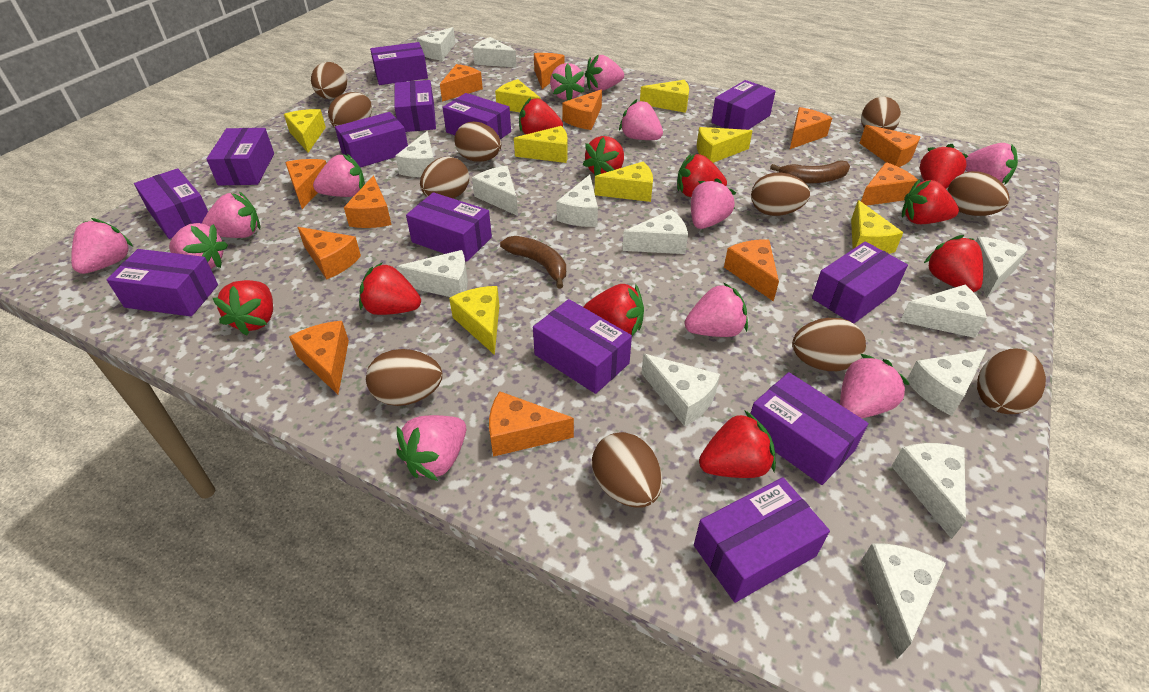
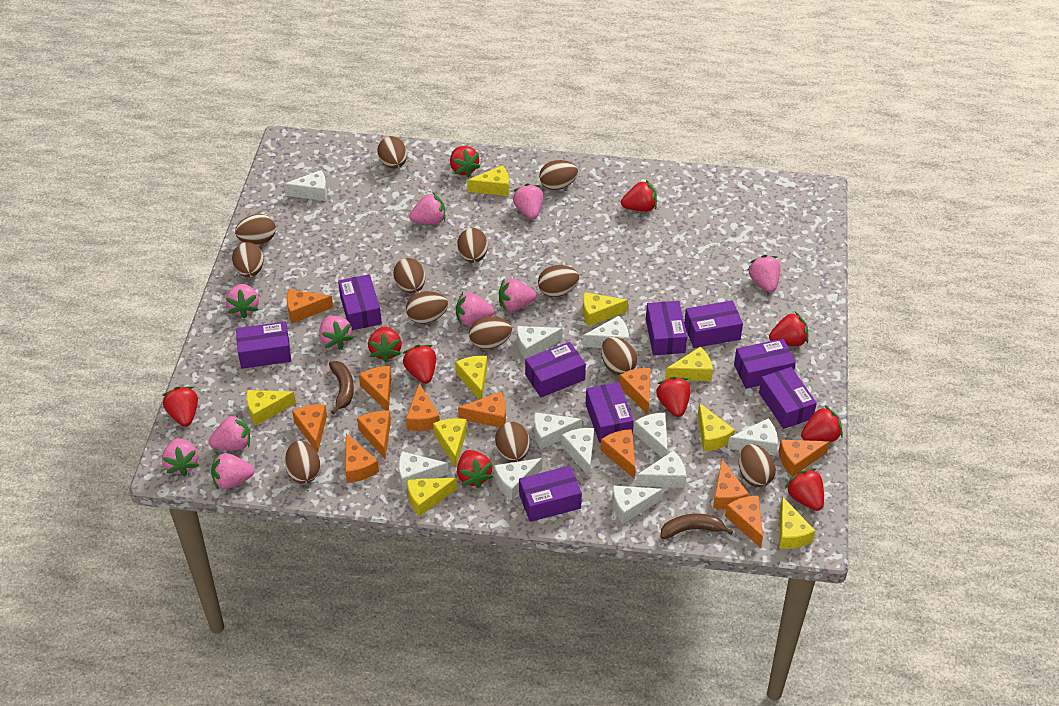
brown egg: 11 -> 13
pink strawberry: 12 -> 10
purple box: 13 -> 9
white cheese: 13 -> 11
yellow cheese: 8 -> 9

